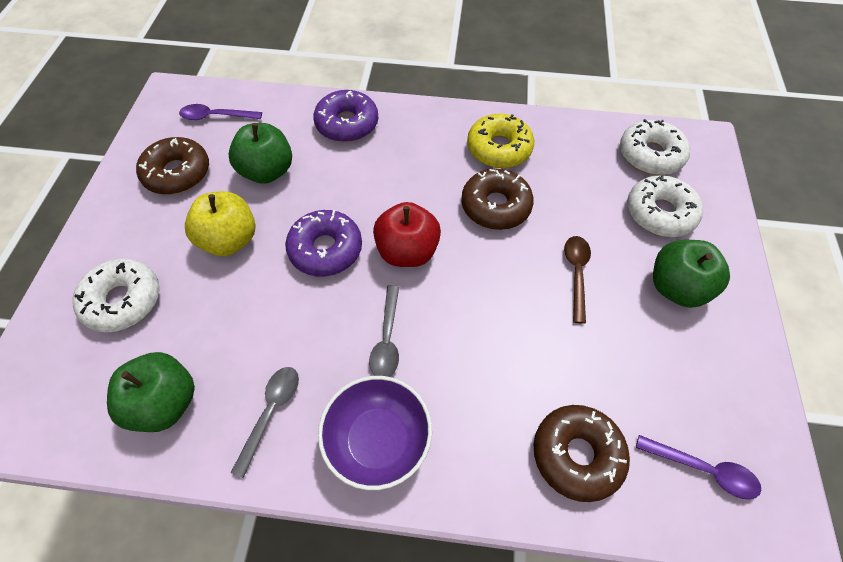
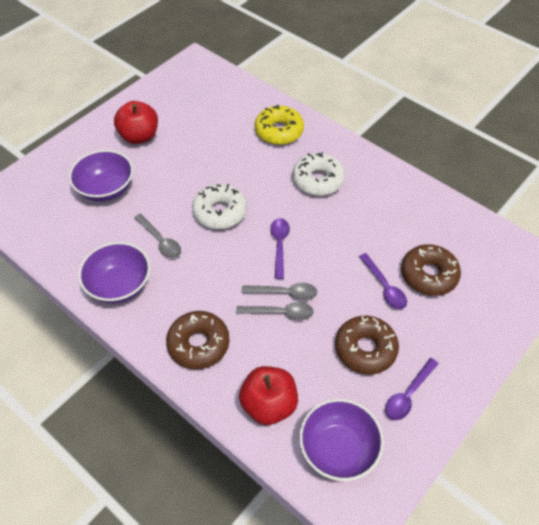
brown spoon: 1 -> 0
green apple: 3 -> 0
grey spoon: 2 -> 3
purple bowl: 1 -> 3
purple donut: 2 -> 0
purple spoon: 2 -> 3
red apple: 1 -> 2
white donut: 3 -> 2
yellow apple: 1 -> 0

